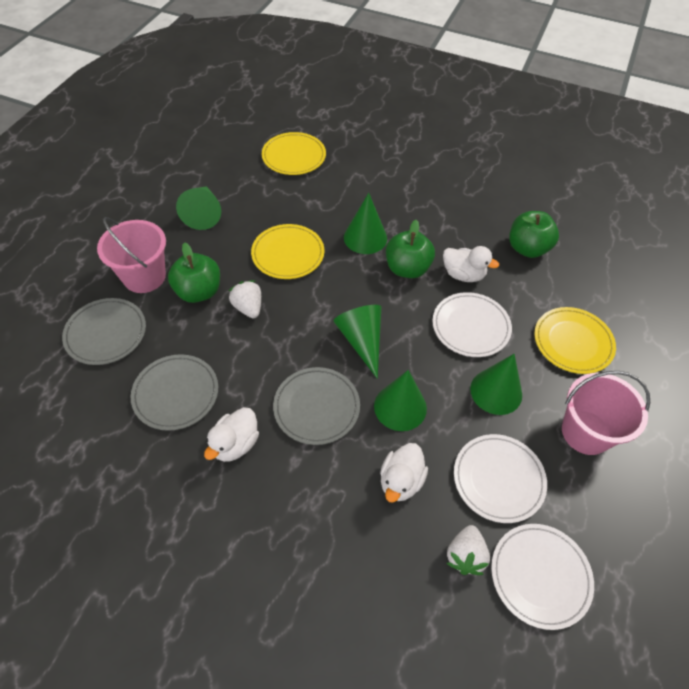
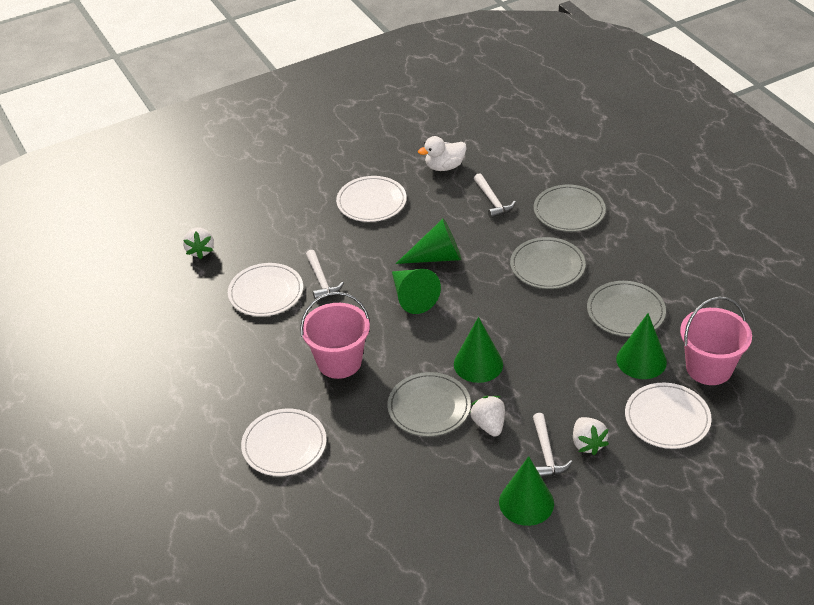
green apple: 3 -> 0
grey plate: 3 -> 4
white duck: 3 -> 1
white hammer: 0 -> 3
white plate: 3 -> 4
white strawberry: 2 -> 3
yellow plate: 3 -> 0

